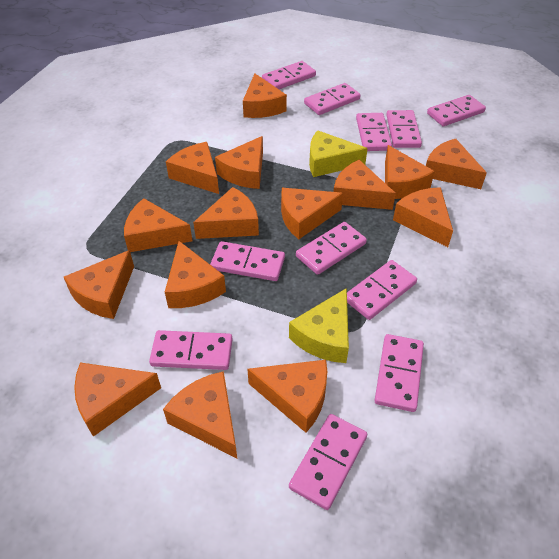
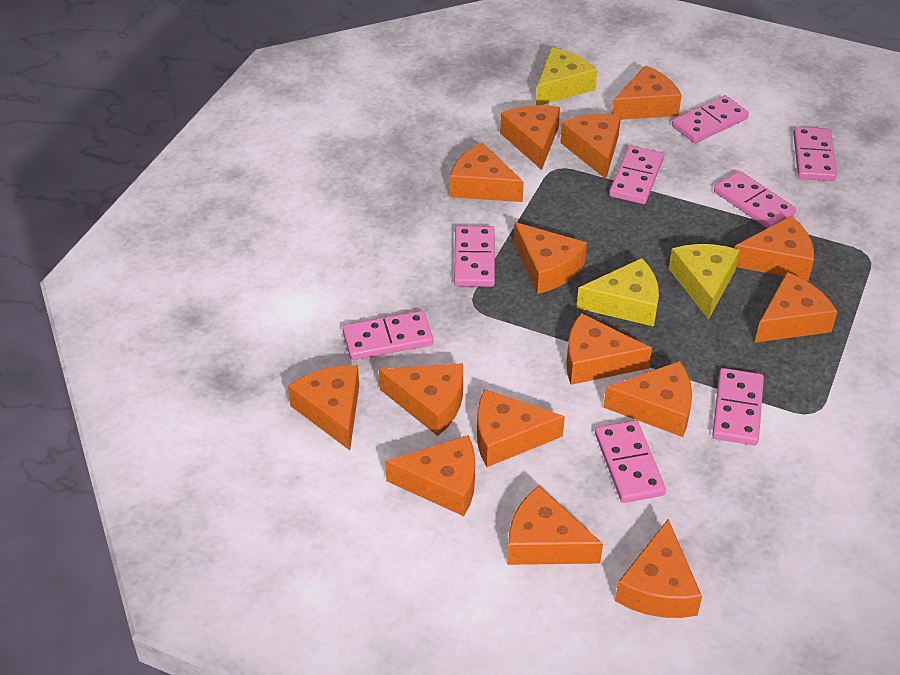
pink domino: 11 -> 8
yellow cheese: 2 -> 3

